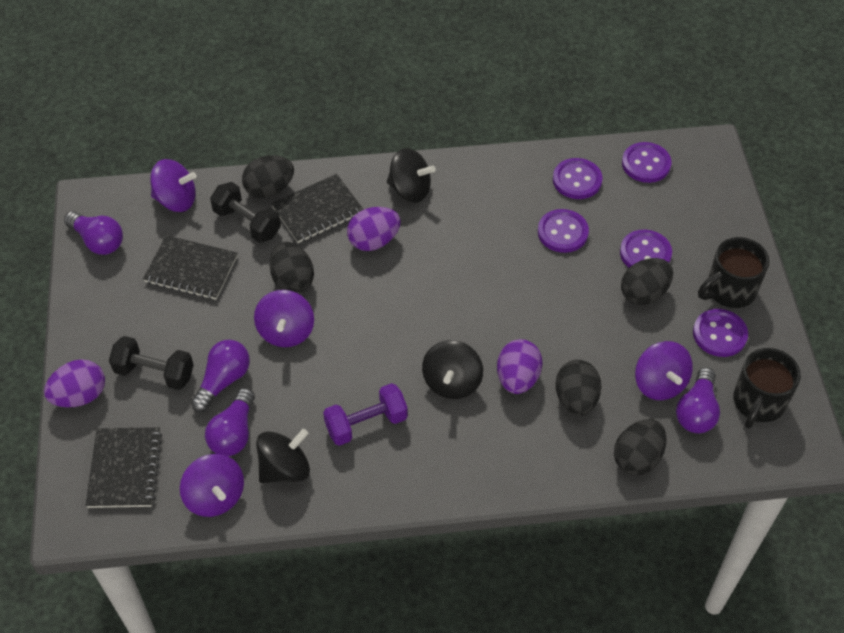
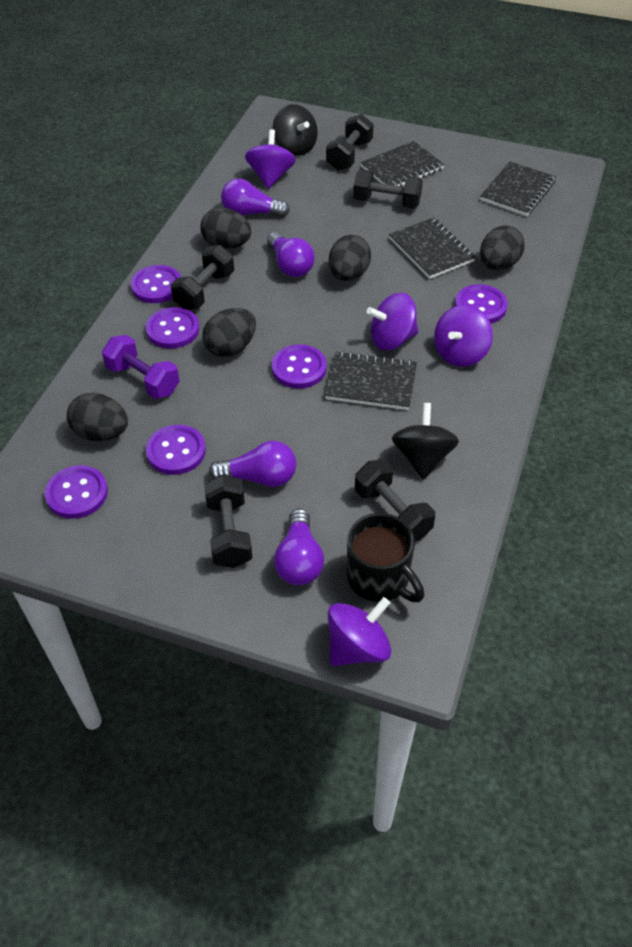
black dumbbell: 2 -> 5
black mug: 2 -> 1
black notebook: 3 -> 4
black spinning top: 3 -> 2
purple button: 5 -> 6
purple egg: 3 -> 0

